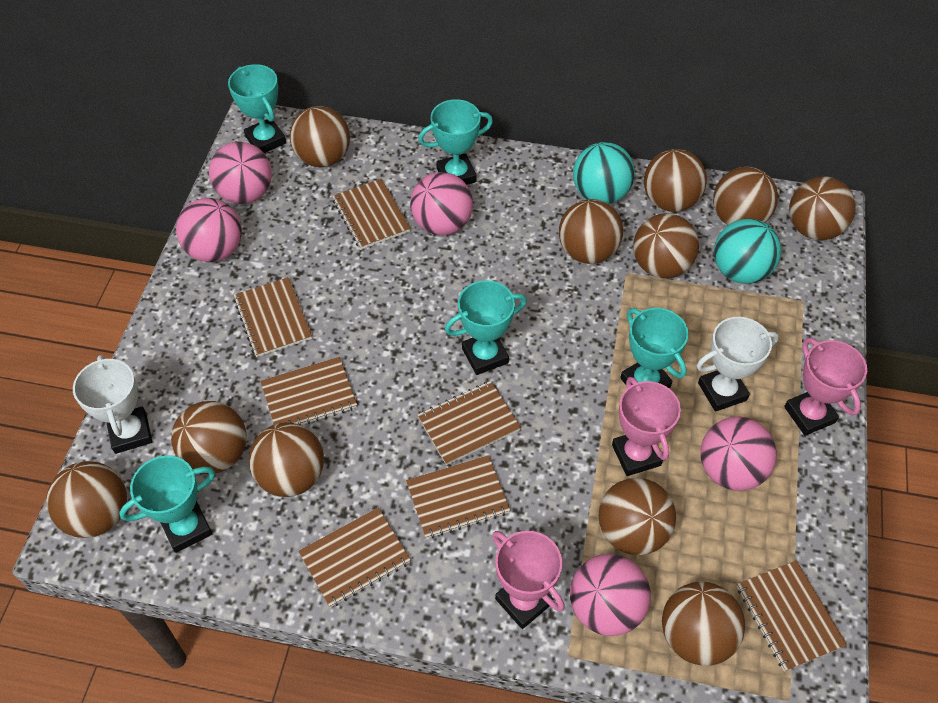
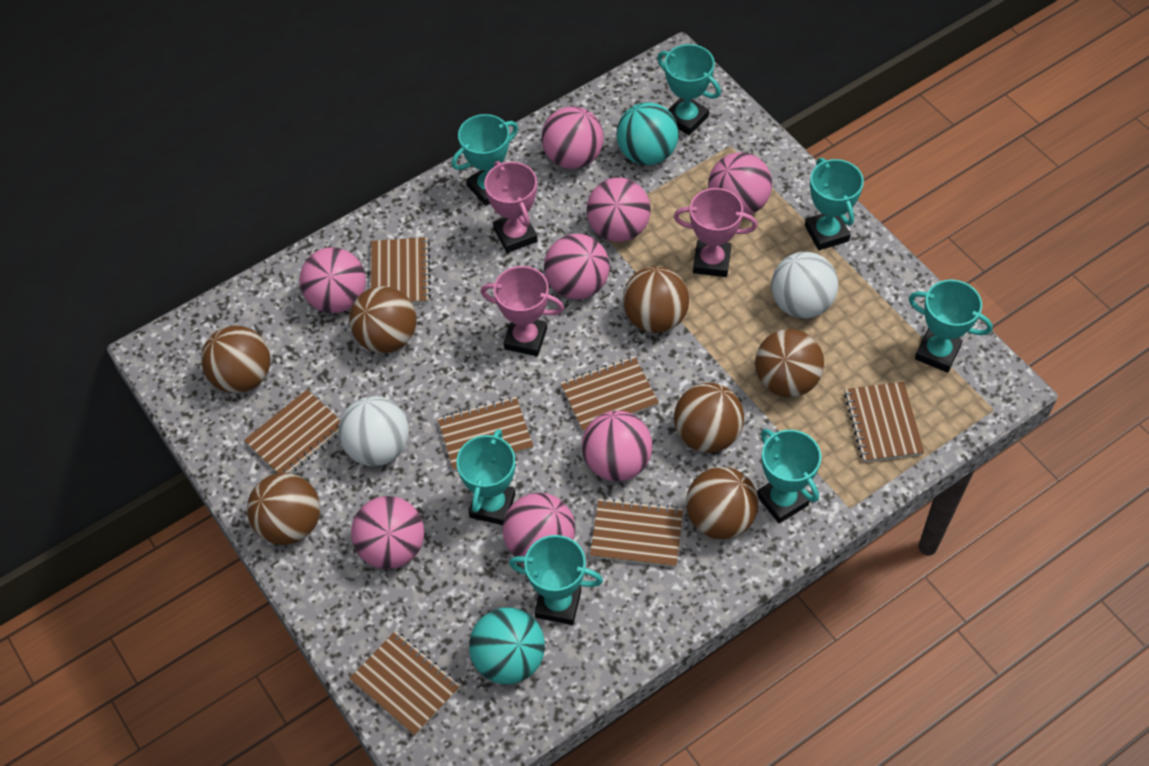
brown ball: 11 -> 7
pink ball: 5 -> 8
turquoise trophy: 5 -> 7
white ball: 0 -> 2
white trophy: 2 -> 0

